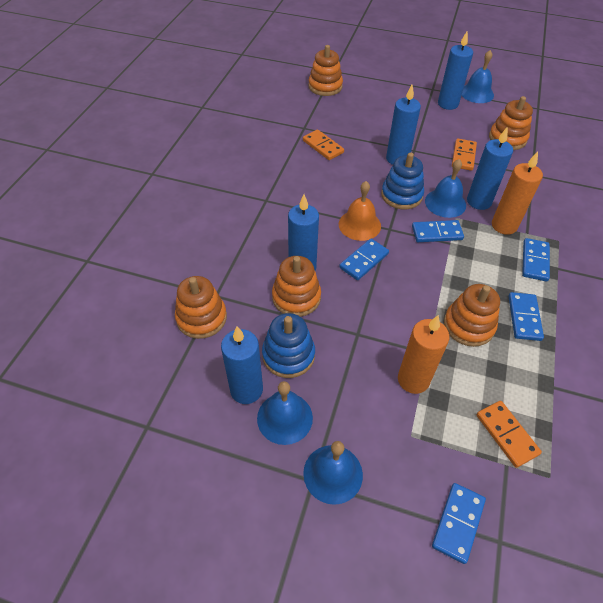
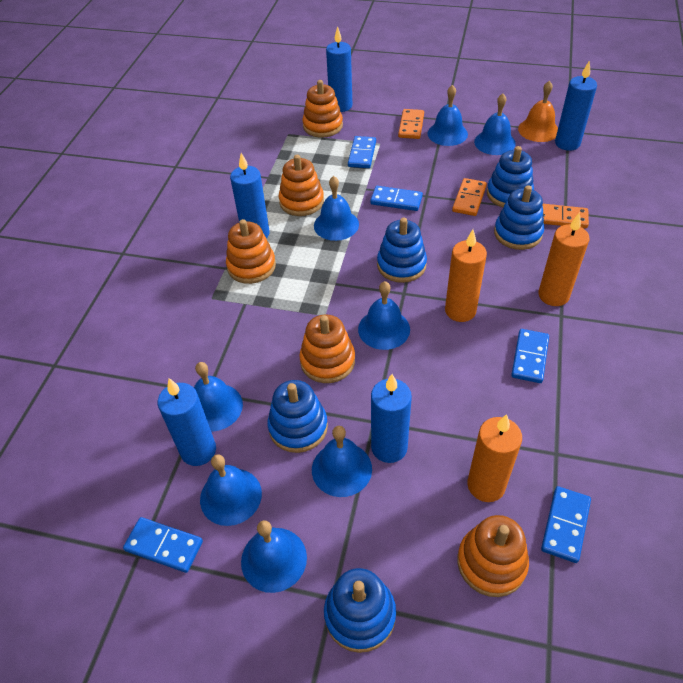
blue bell: 4 -> 8
blue stacking toy: 2 -> 5
orange candle: 2 -> 3

